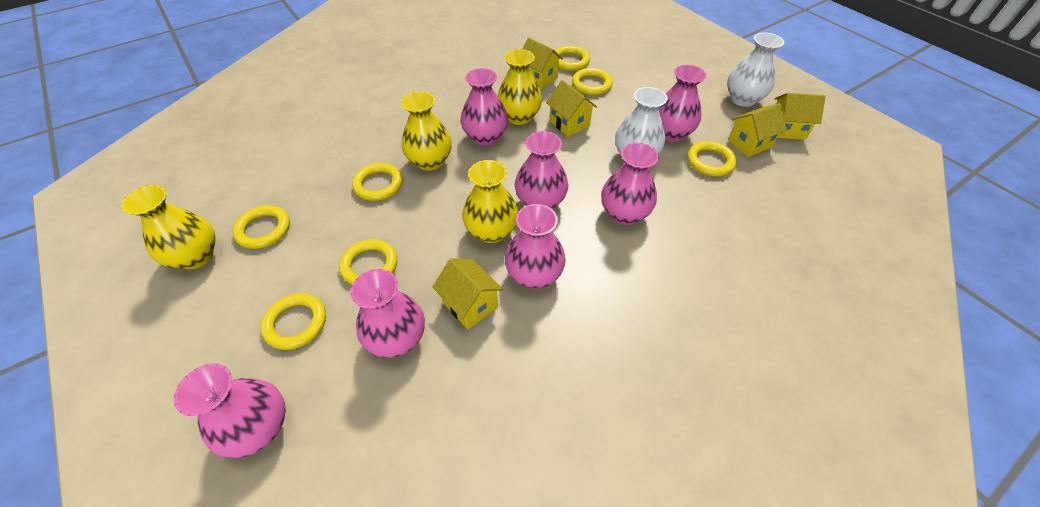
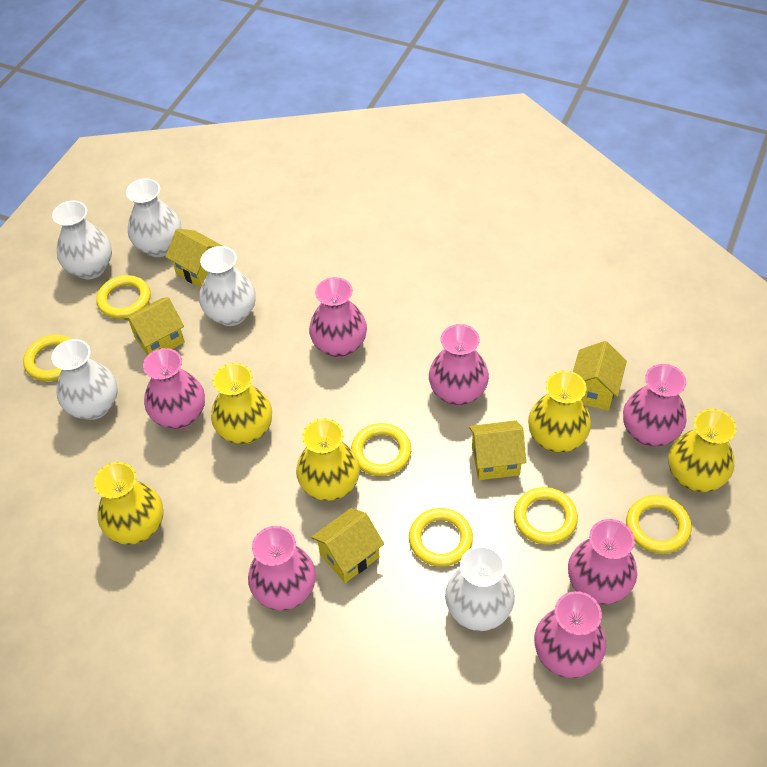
white vase: 2 -> 5
yellow ring: 7 -> 6
yellow vase: 4 -> 5

